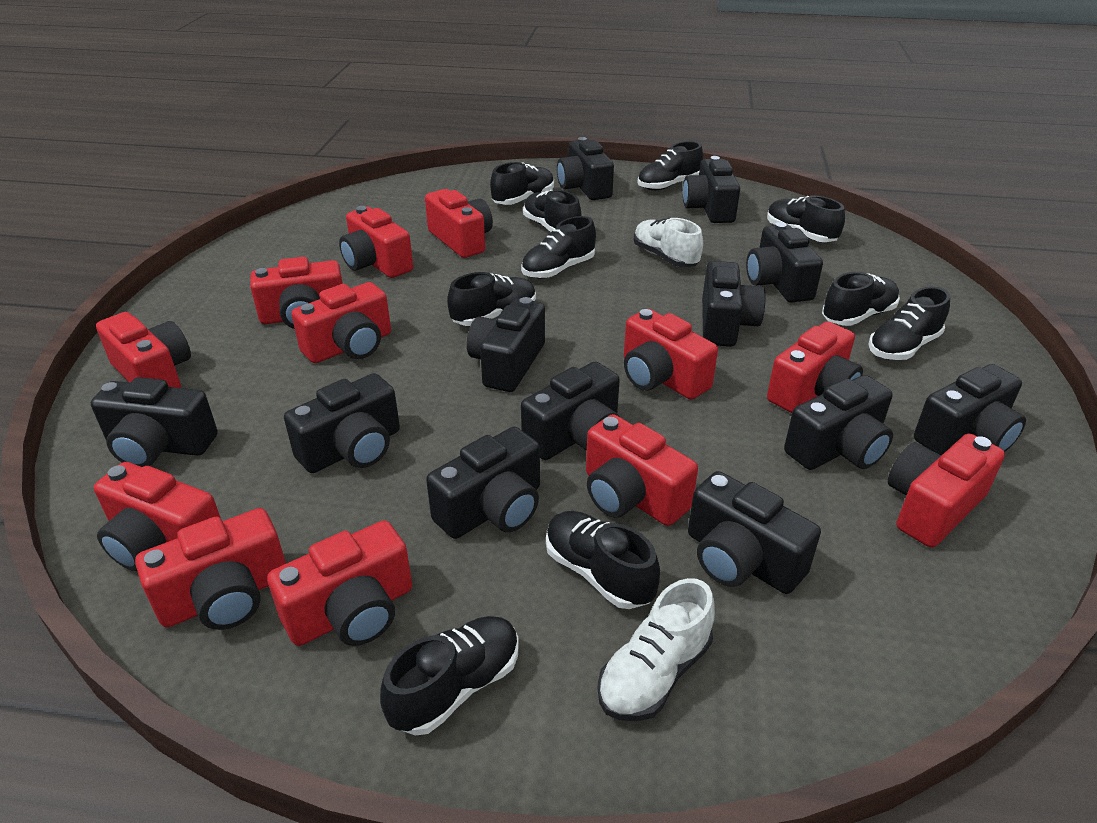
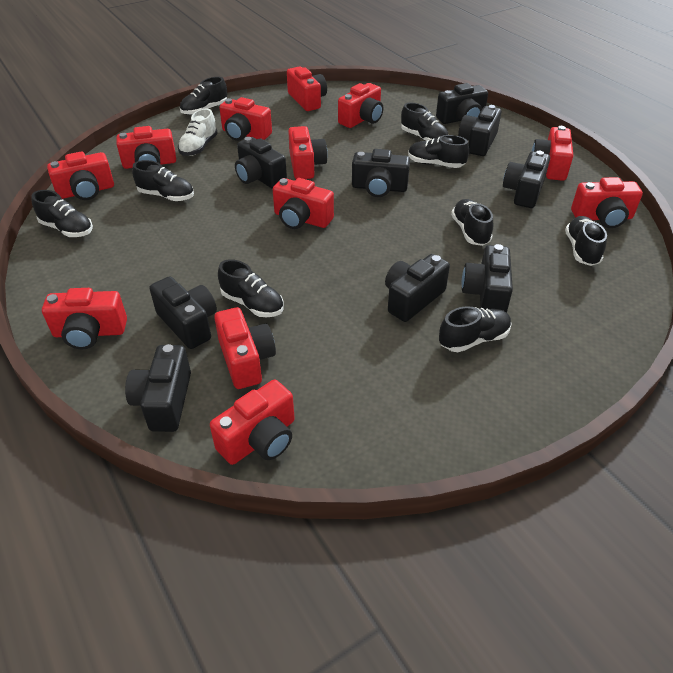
black camera: 12 -> 9
black shoe: 10 -> 9
white shoe: 2 -> 1

